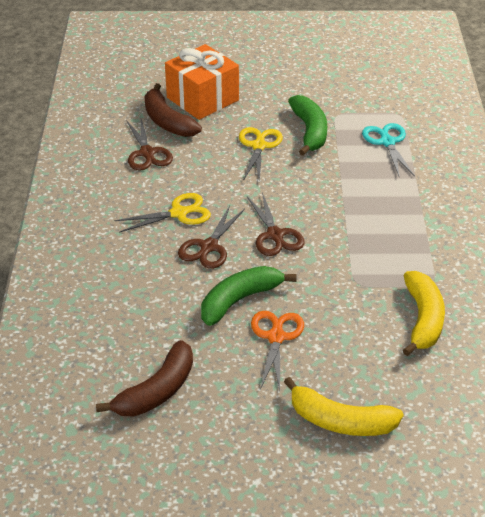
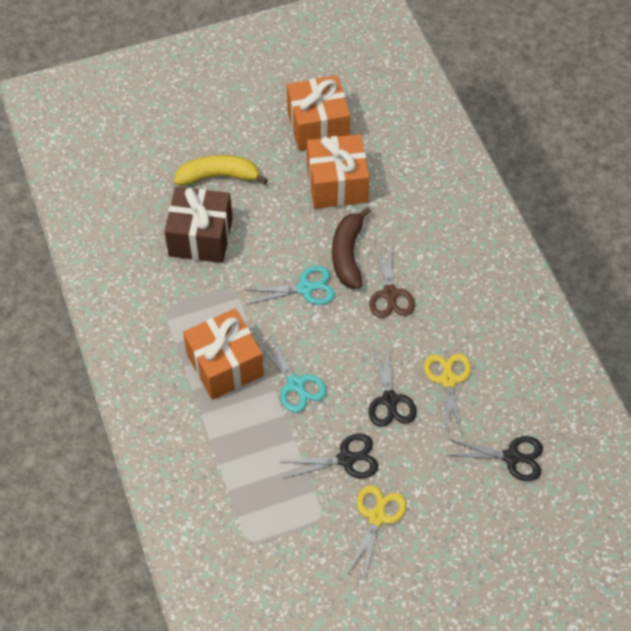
black scissors: 0 -> 3
brown banana: 2 -> 1
brown gift: 0 -> 1
brown scissors: 3 -> 1
green banana: 2 -> 0
orange gift: 1 -> 3
orange scissors: 1 -> 0
turquoise scissors: 1 -> 2
yellow banana: 2 -> 1

